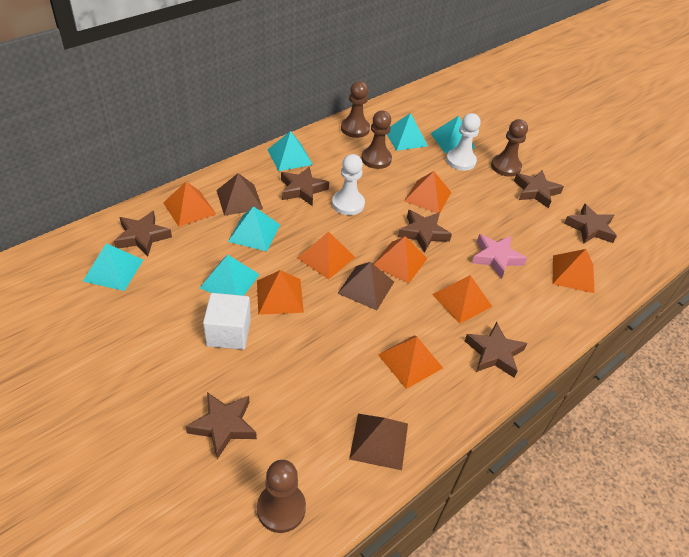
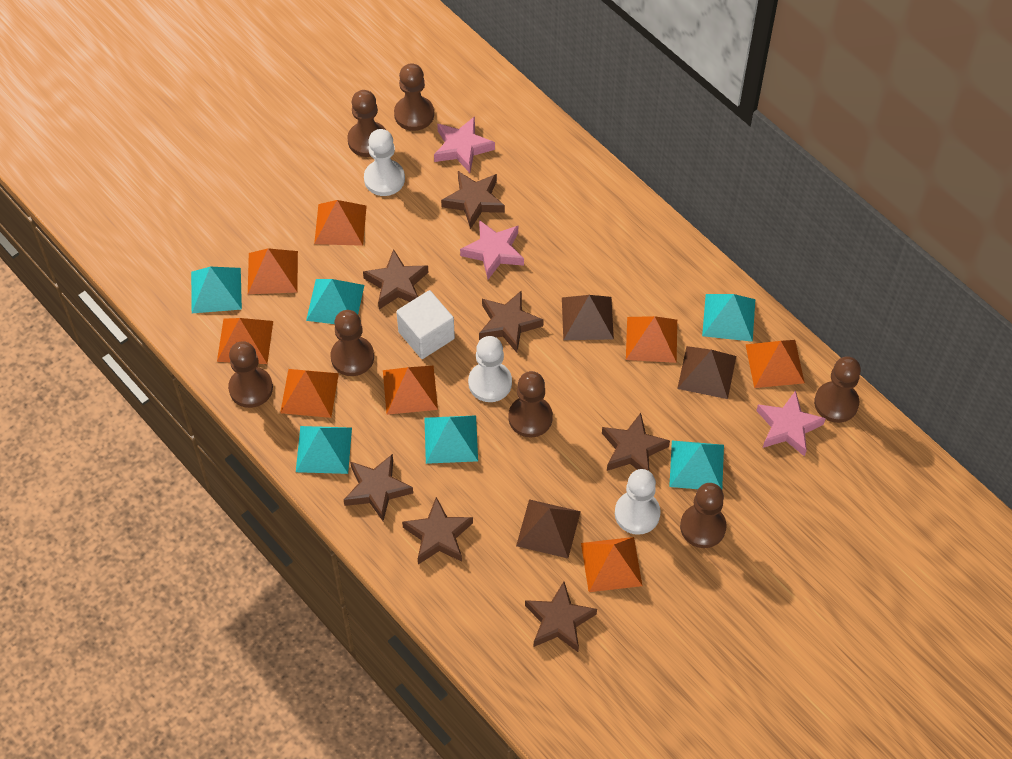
brown pawn: 4 -> 7
pink star: 1 -> 3
white pawn: 2 -> 3

